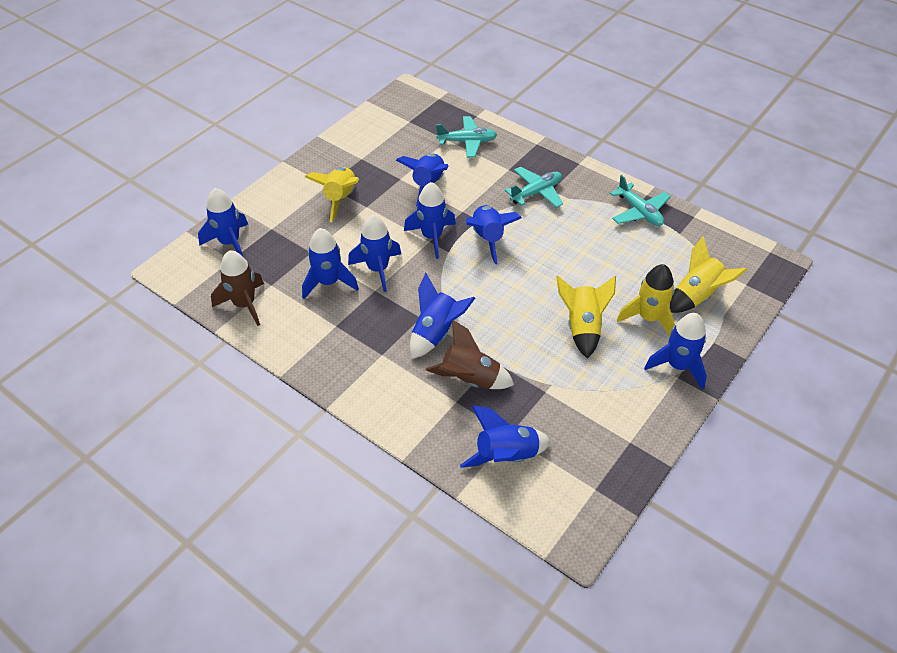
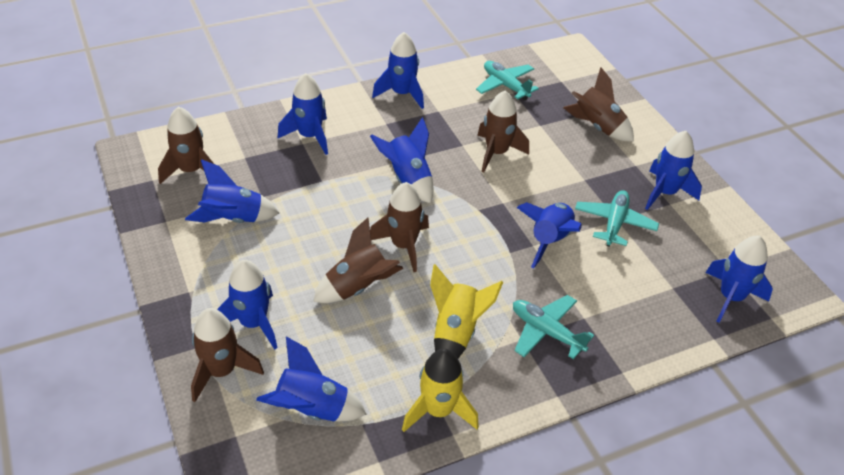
brown rocket: 2 -> 6
yellow rocket: 4 -> 2

